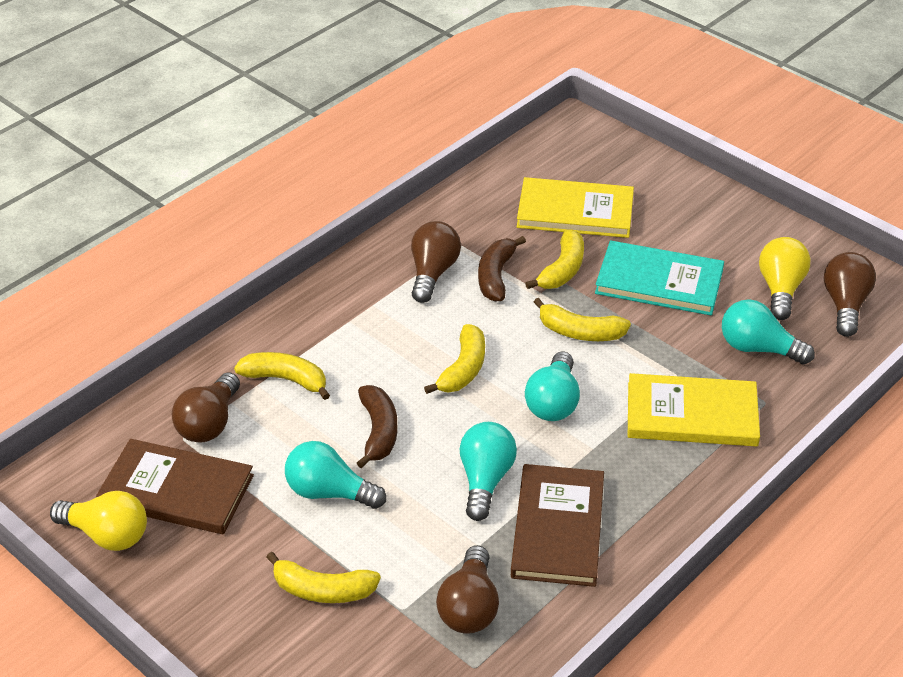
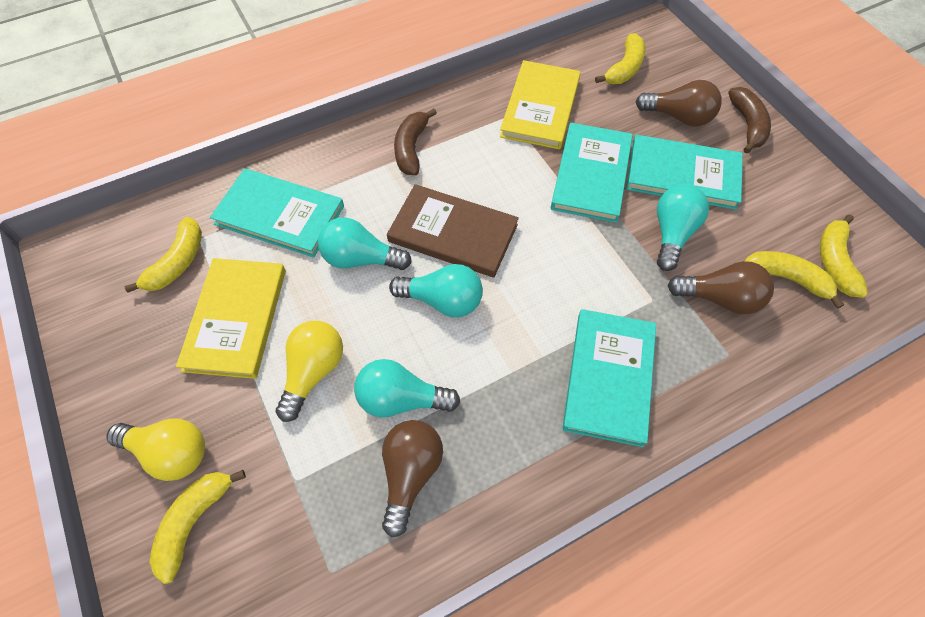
brown book: 2 -> 1
brown light bulb: 4 -> 3
turquoise book: 1 -> 4

